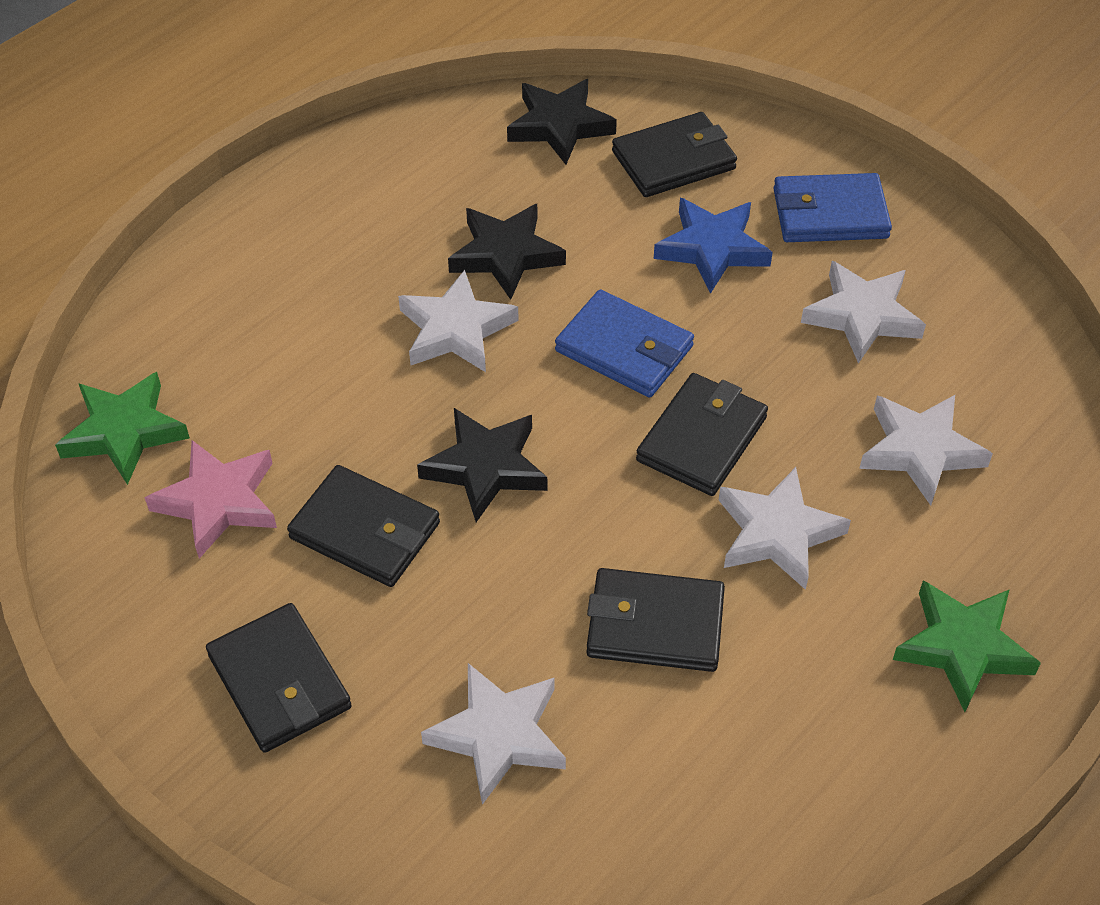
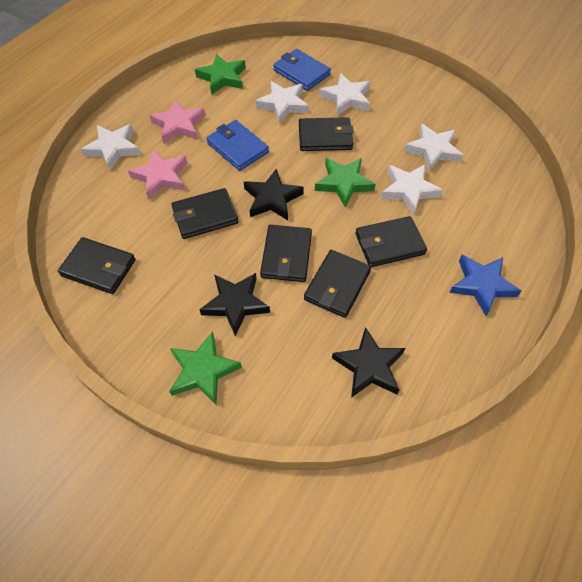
black wallet: 5 -> 6
green star: 2 -> 3
pink star: 1 -> 2

